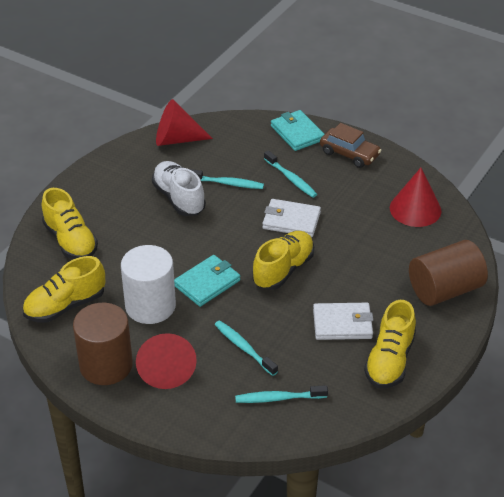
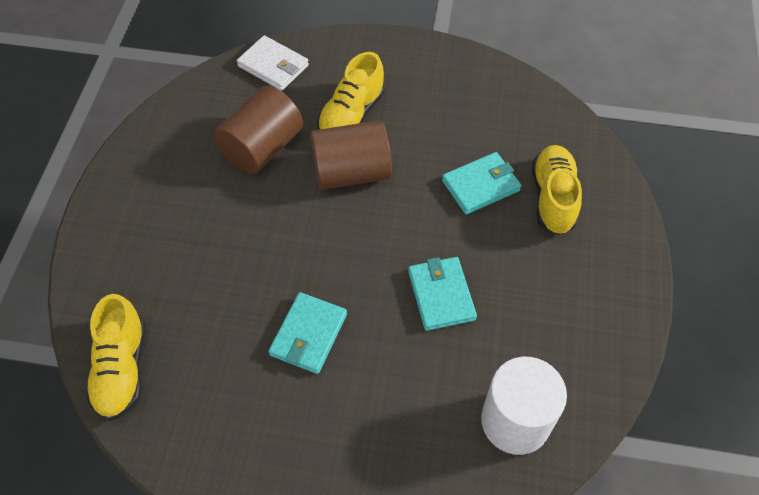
brown car: 1 -> 0
red cone: 3 -> 0
turquoise toothbrush: 4 -> 0
turquoise wallet: 2 -> 3
white shoe: 1 -> 0
white wallet: 2 -> 1
yellow shoe: 4 -> 3

